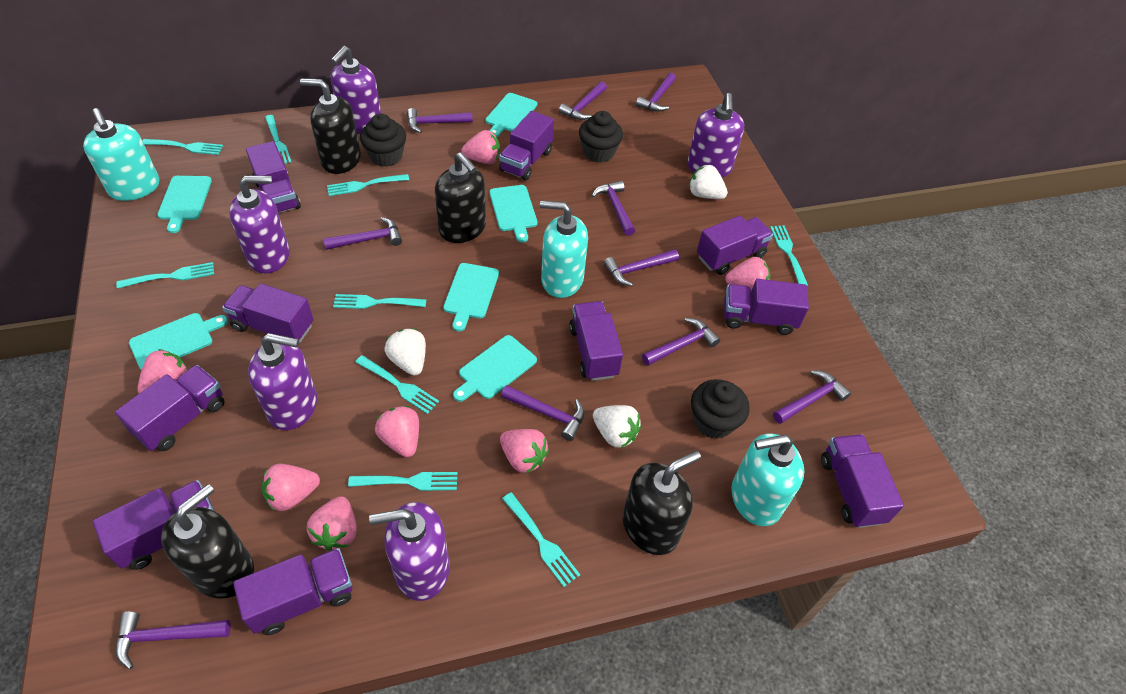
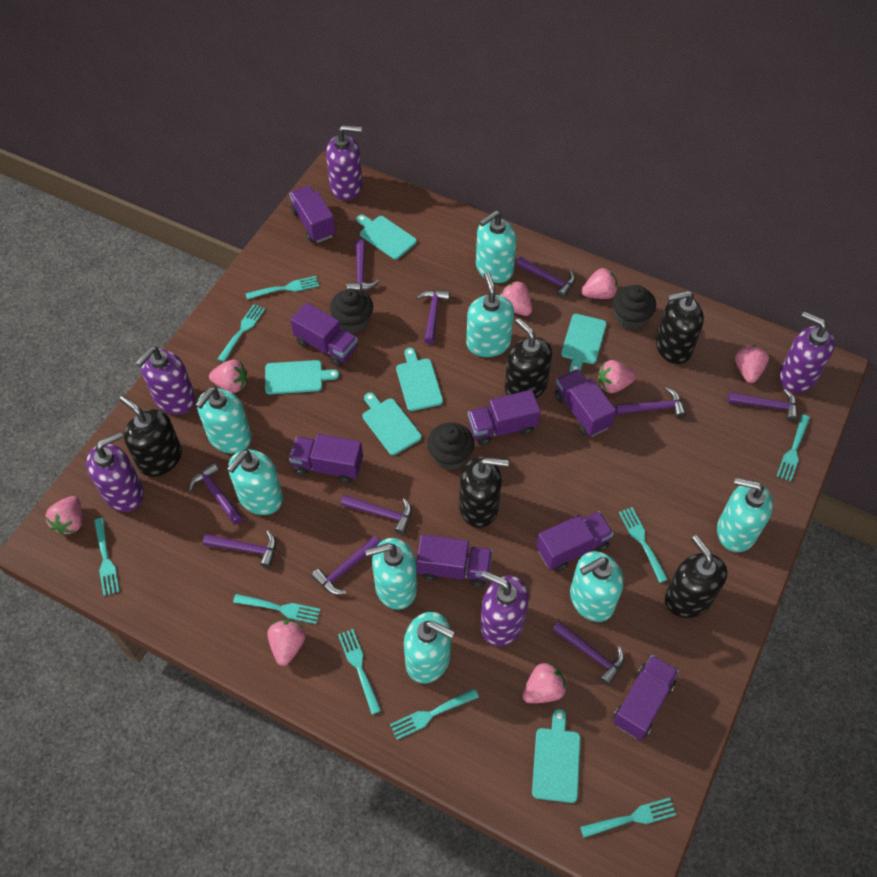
black soap dispenser: 4 -> 5
pink strawberry: 7 -> 8
purple truck: 10 -> 8
turquoise soap dispenser: 3 -> 8
white strawberry: 3 -> 0

